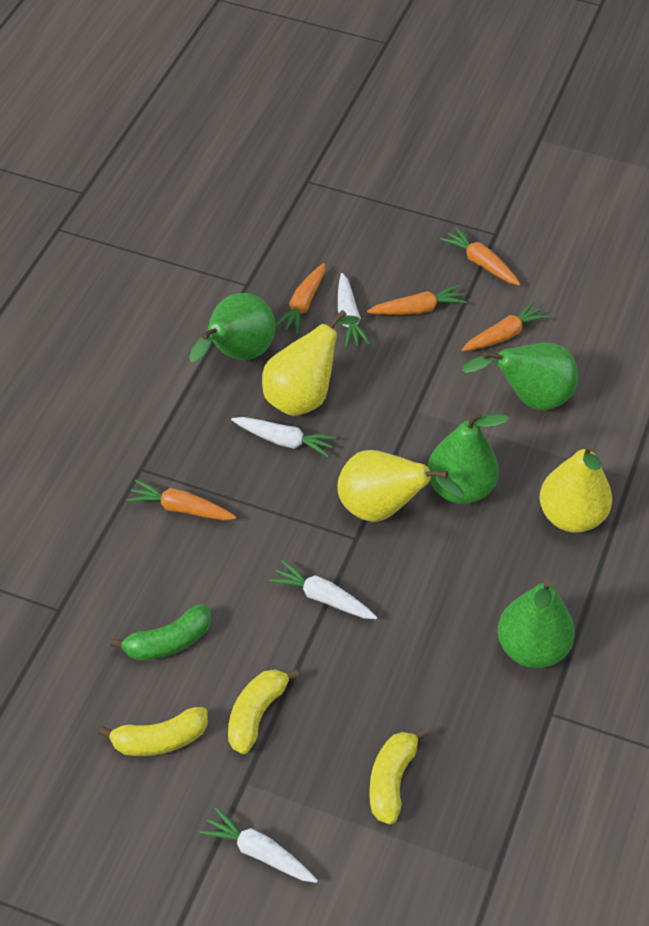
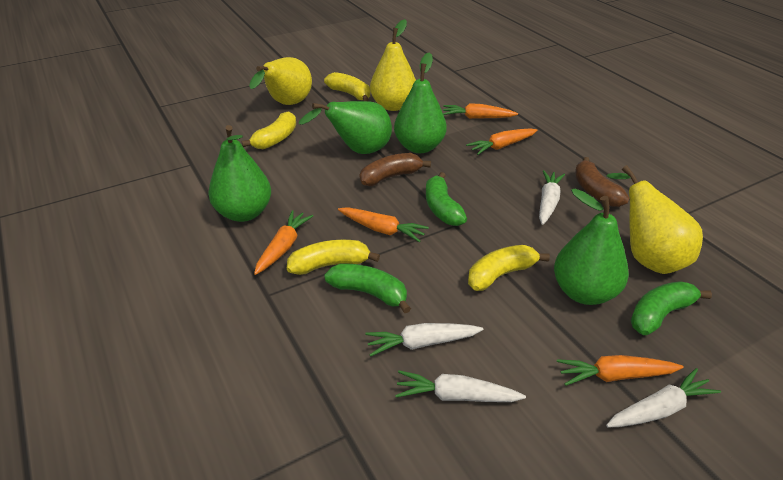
brown banana: 0 -> 2
green banana: 1 -> 3
yellow banana: 3 -> 4

